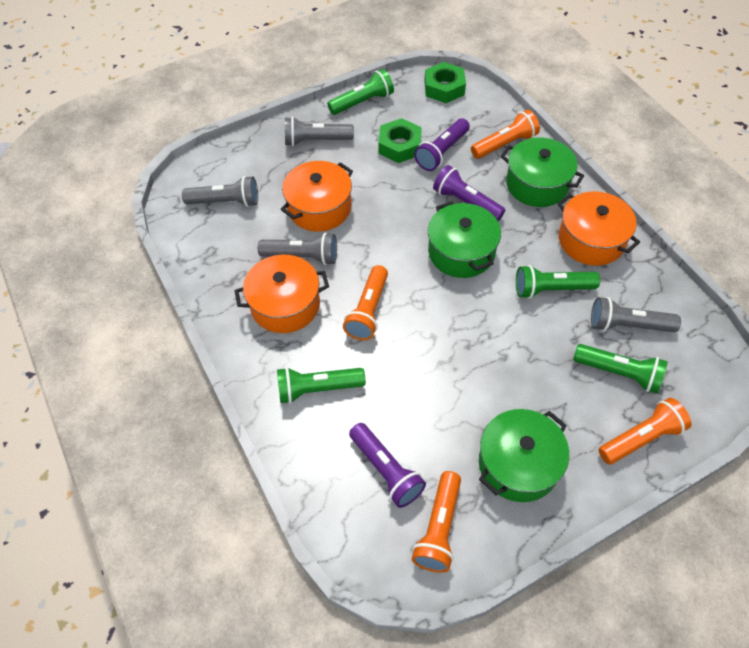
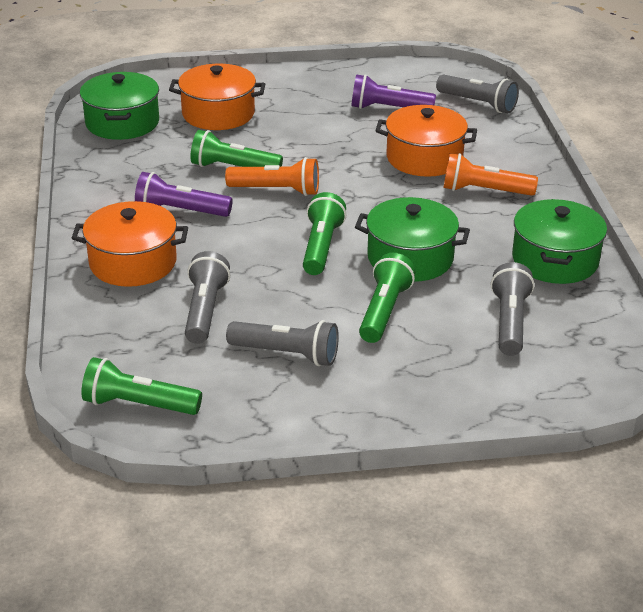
green nut: 2 -> 0
orange flashlight: 4 -> 2
purple flashlight: 3 -> 2

